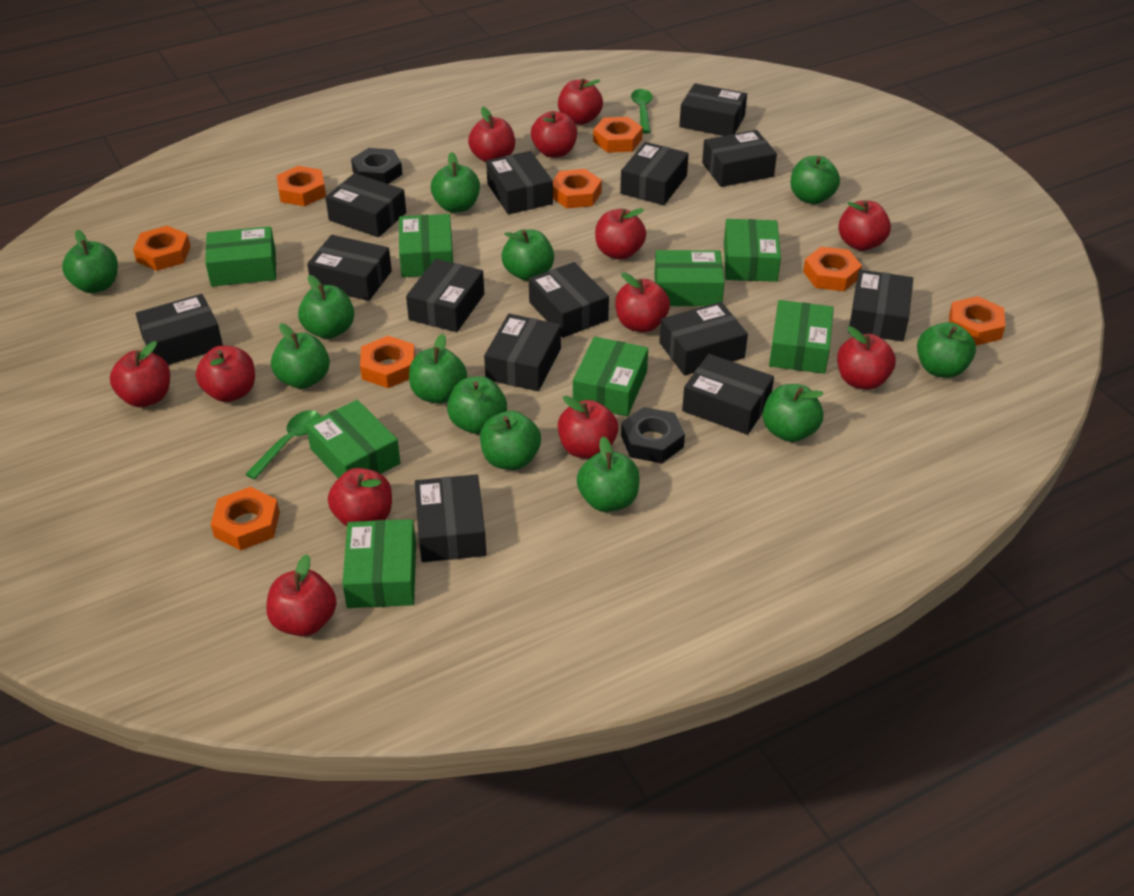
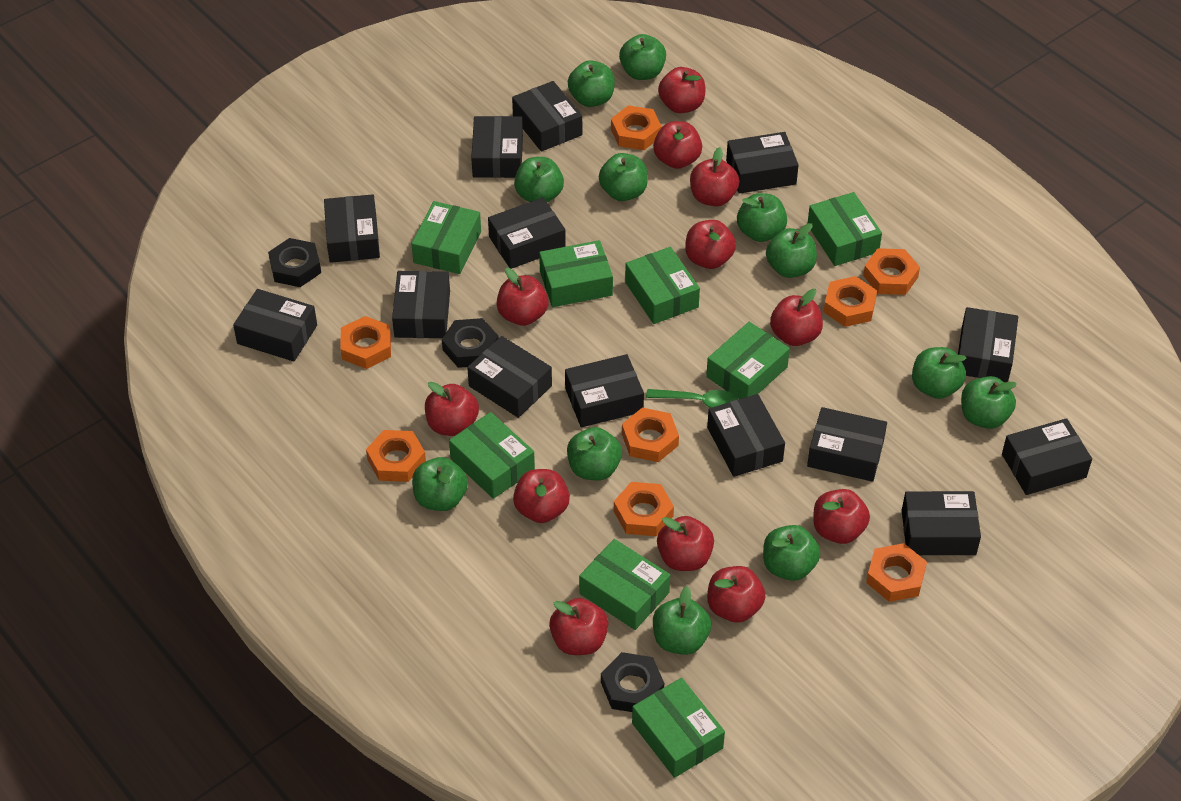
black nut: 2 -> 3
green spoon: 2 -> 1

